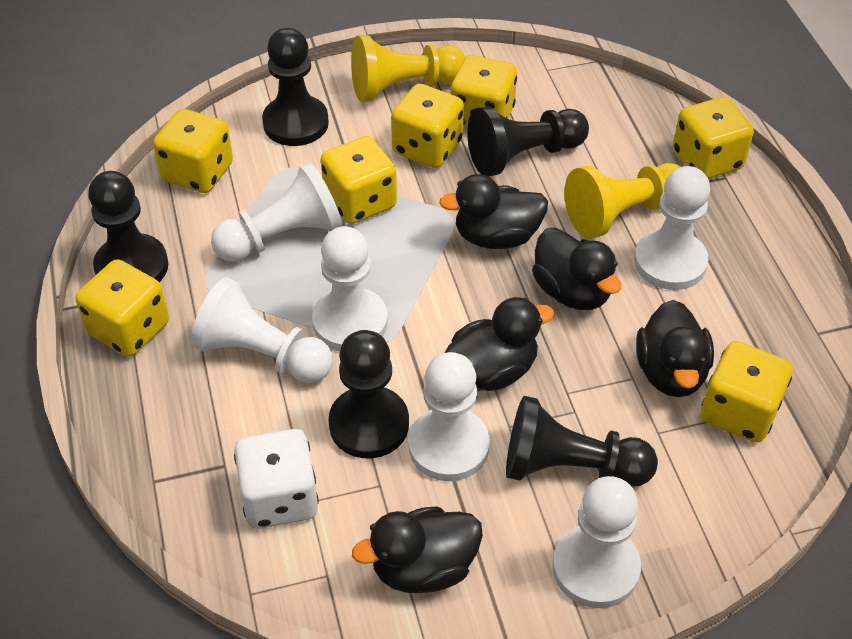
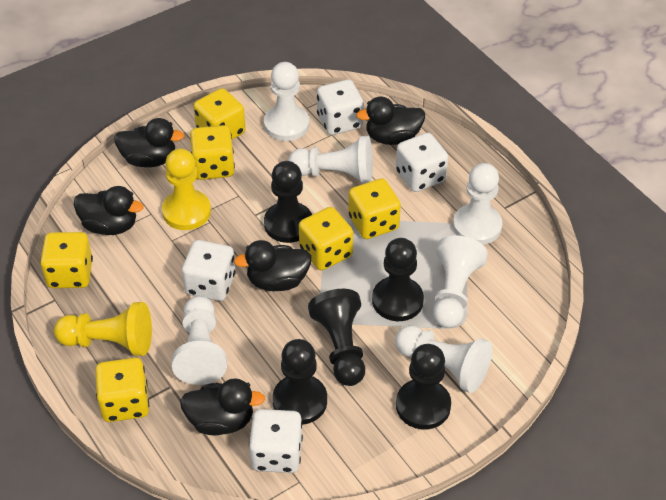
white dice: 1 -> 4
yellow dice: 7 -> 6

